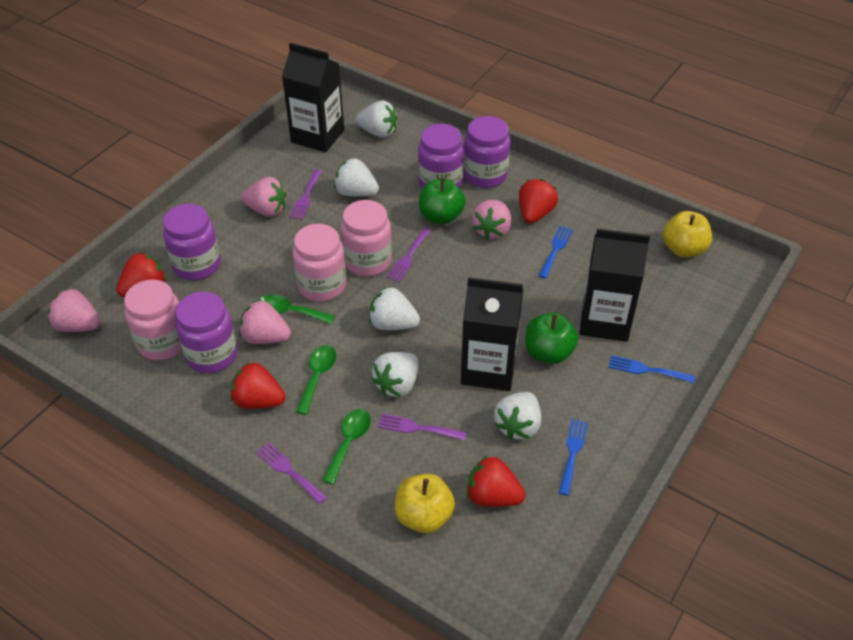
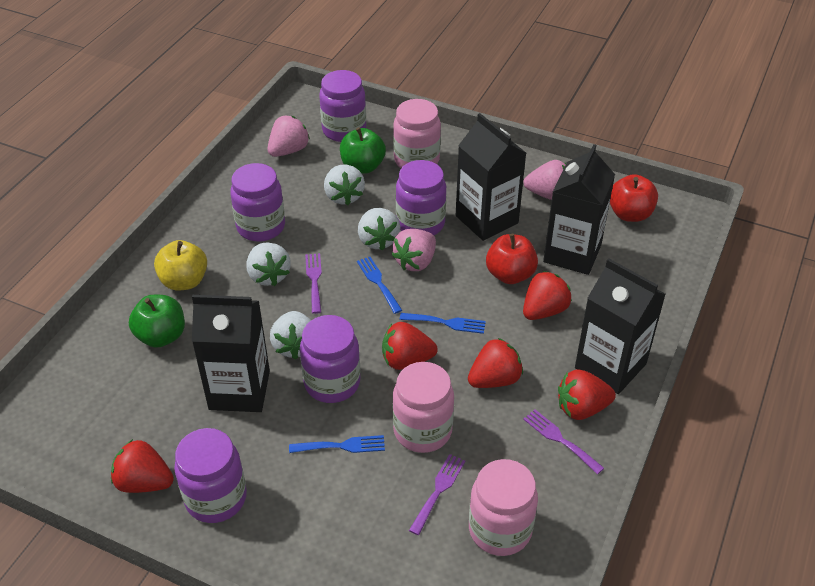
black carton: 3 -> 4
green spoon: 3 -> 0
pink strawberry: 4 -> 3
purple fork: 4 -> 3
purple jar: 4 -> 5
red apple: 0 -> 2
red strawberry: 4 -> 5
white strawberry: 5 -> 4
yellow apple: 2 -> 1

